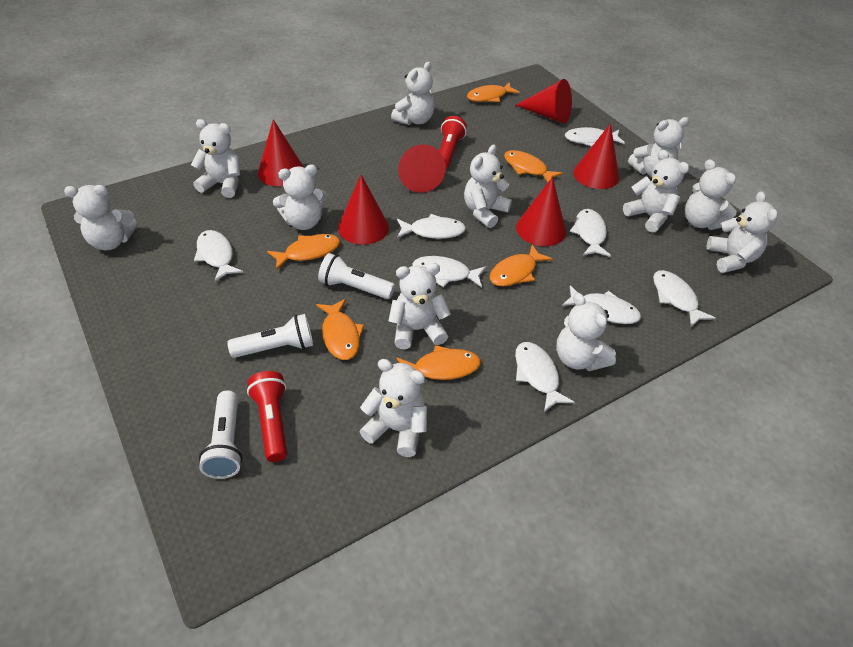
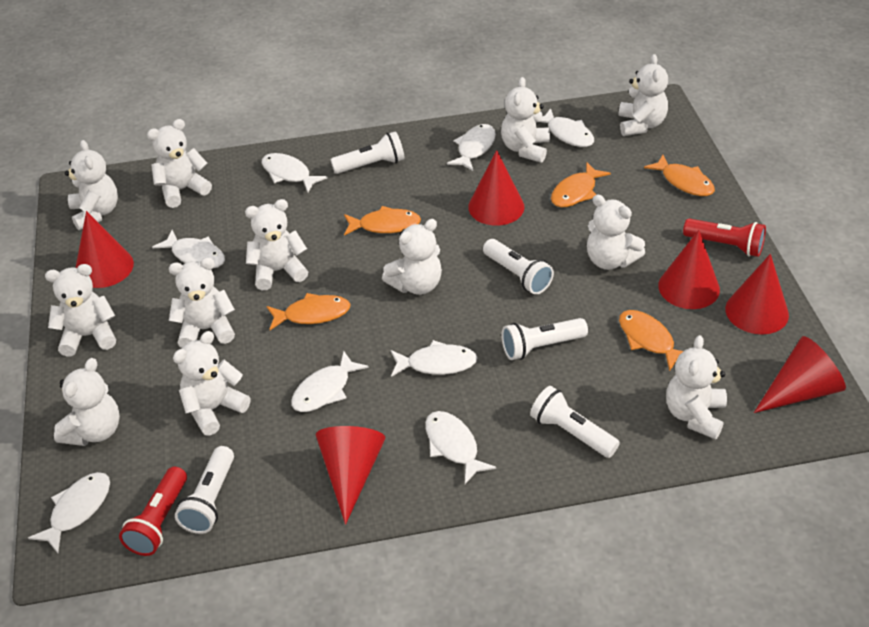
orange fish: 6 -> 5
white flashlight: 3 -> 5

